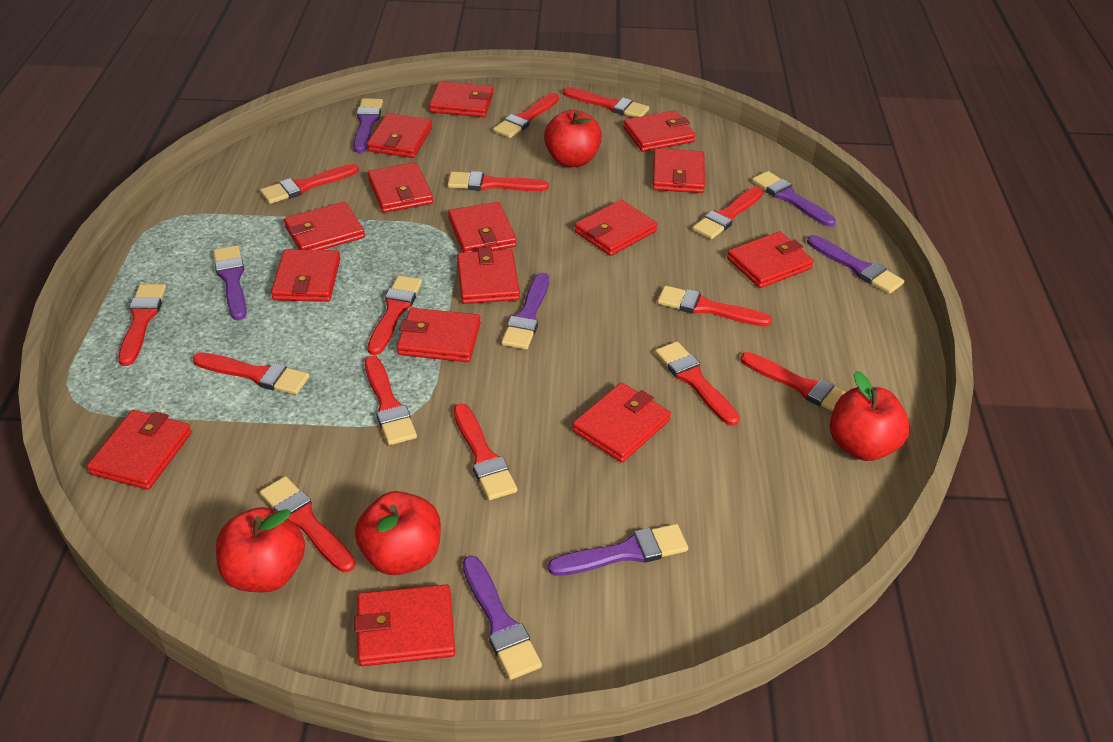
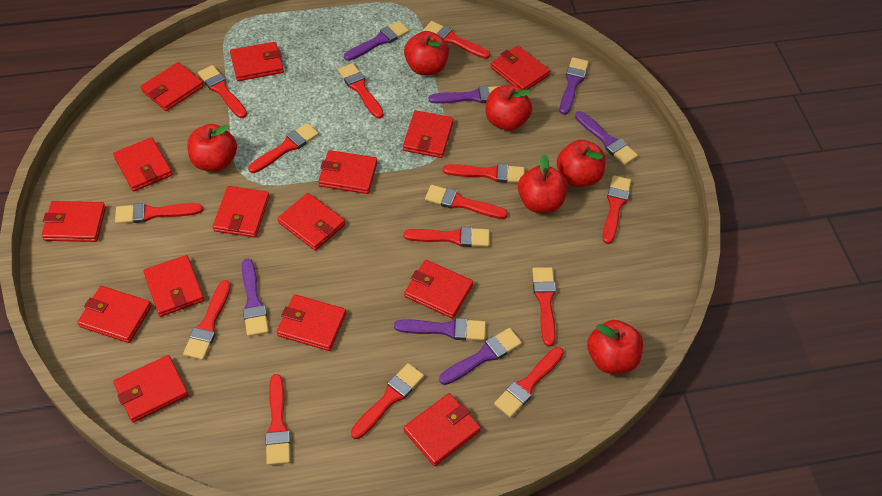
red apple: 4 -> 6

